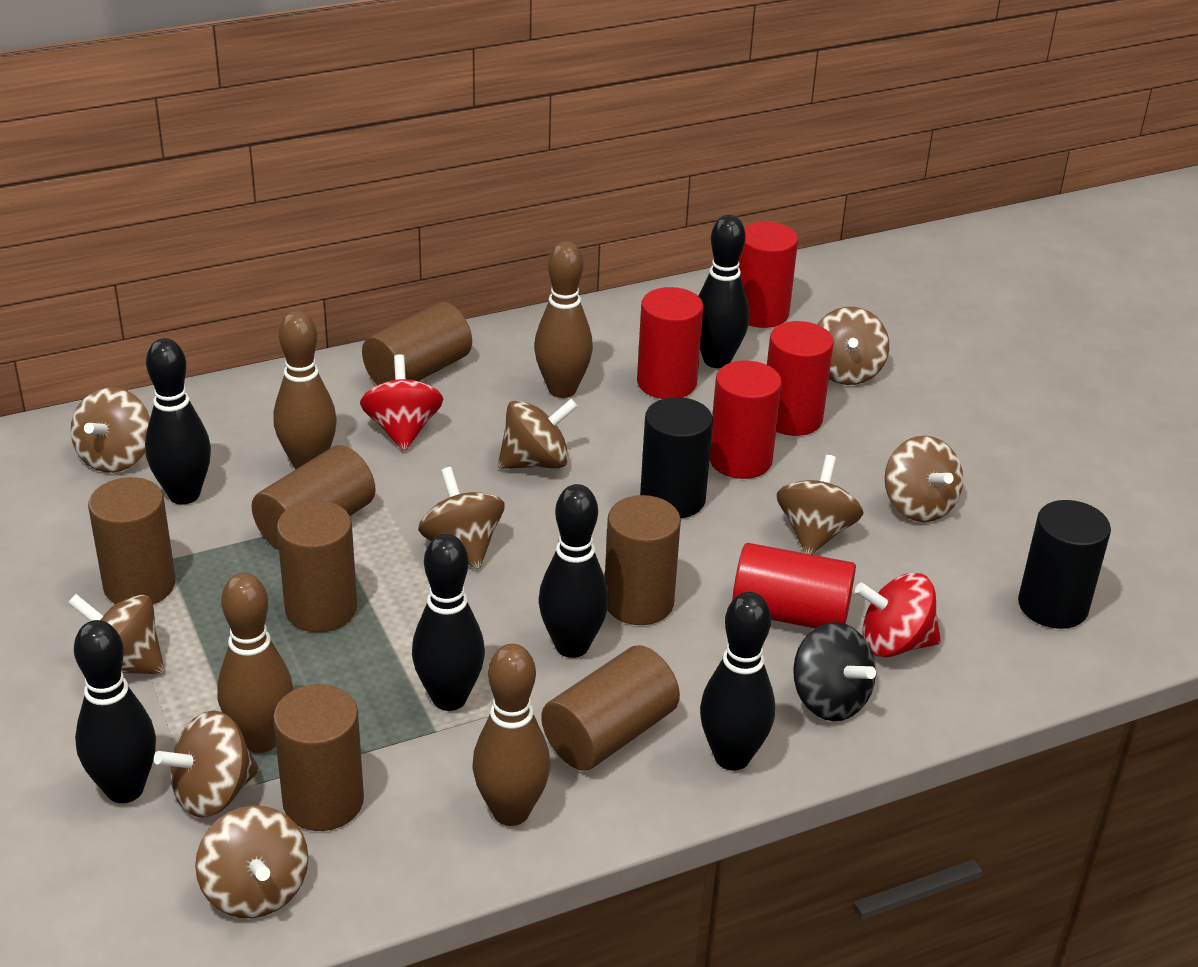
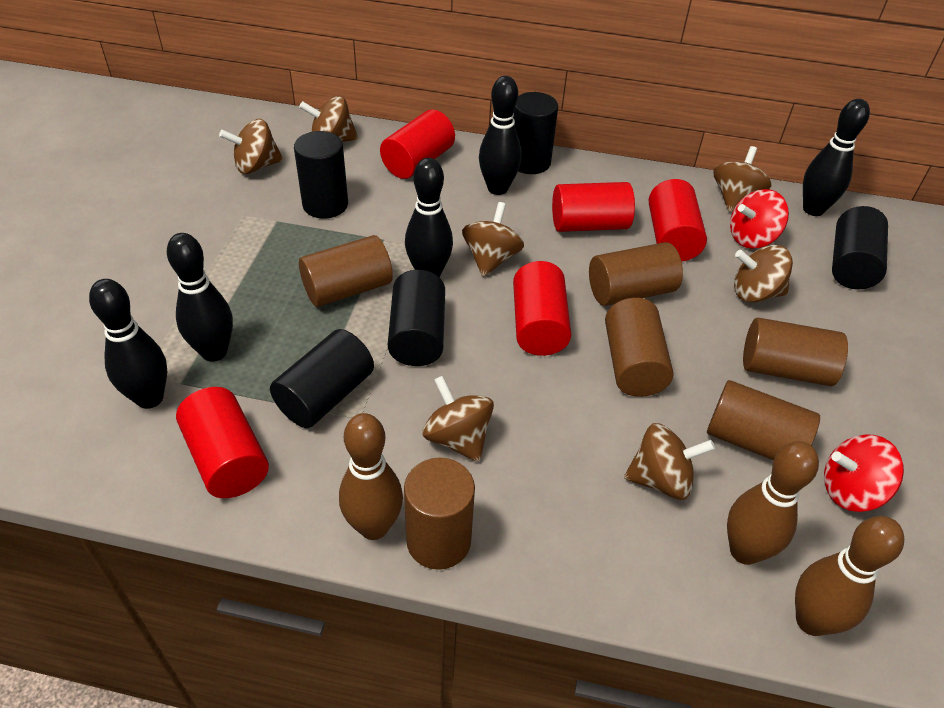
black bowling pin: 6 -> 5
black cylinder: 2 -> 5
black spinning top: 1 -> 0
brown bowling pin: 4 -> 3
brown cylinder: 7 -> 6
brown spinning top: 9 -> 7

